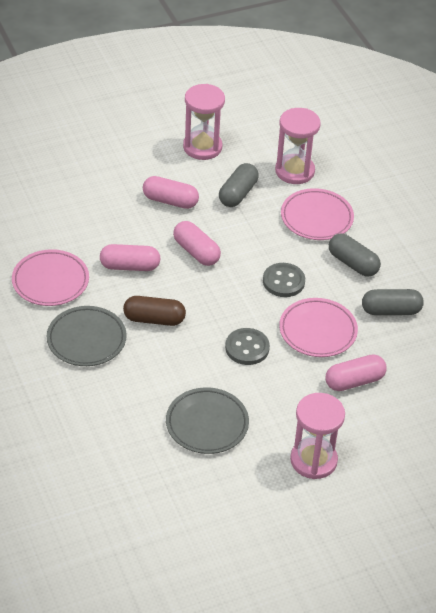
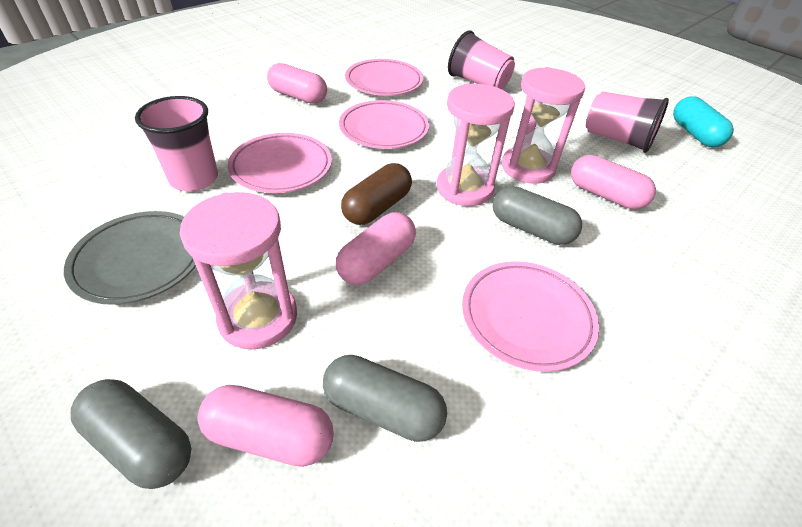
grey button: 2 -> 0
grey plate: 2 -> 1
pink cup: 0 -> 3
pink plate: 3 -> 4
turquoise capsule: 0 -> 1

